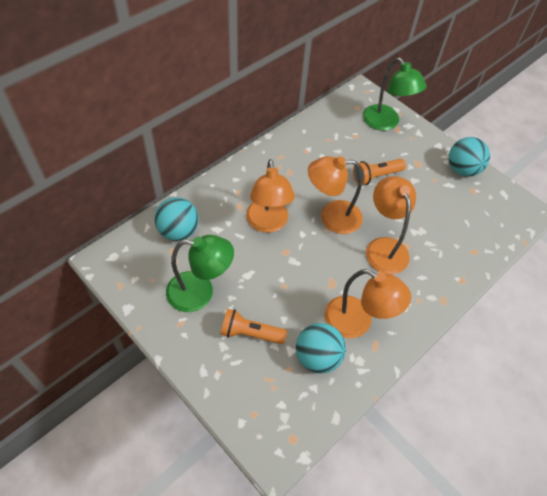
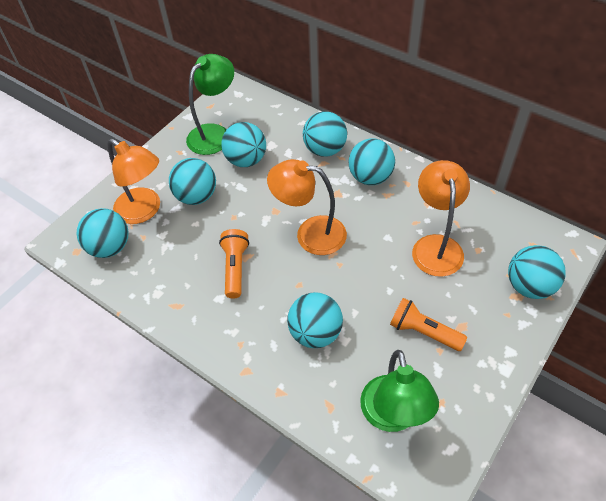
orange lamp: 4 -> 3
turquoise ball: 3 -> 7

